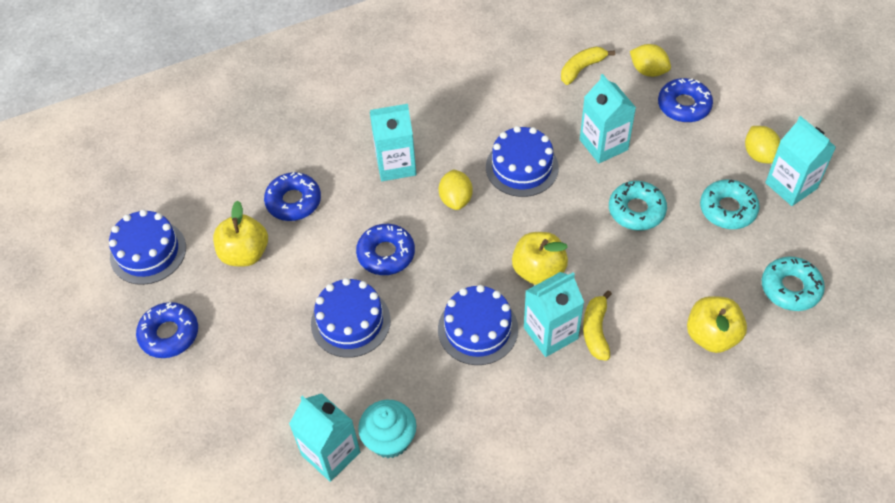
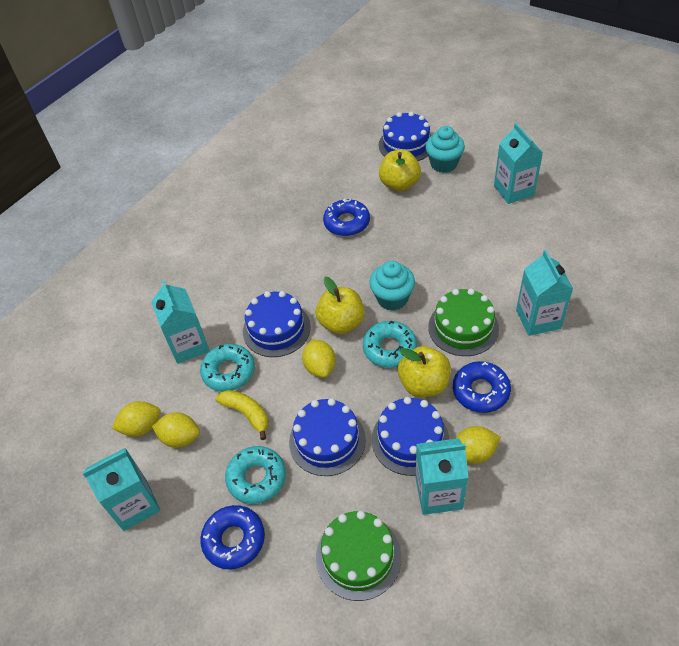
blue donut: 4 -> 3
green cake: 0 -> 2
turquoise cupcake: 1 -> 2
yellow banana: 2 -> 1
yellow lemon: 3 -> 4

